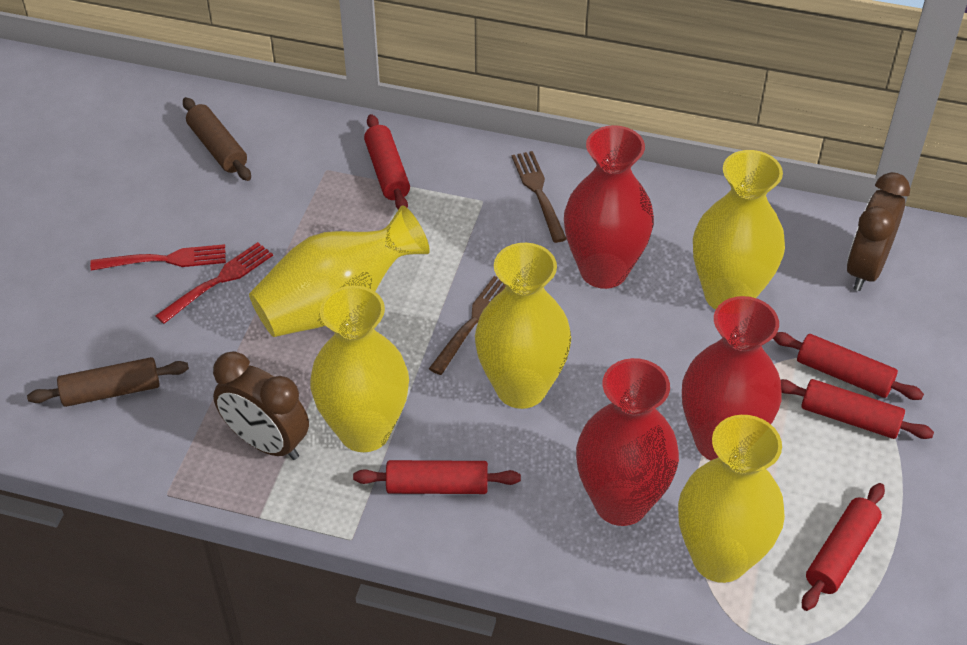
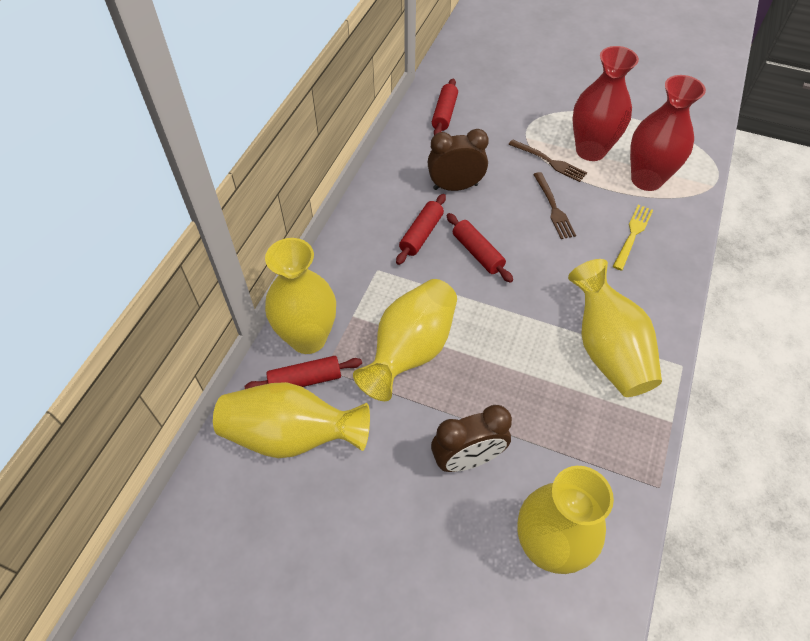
brown rolling pin: 2 -> 0
red fork: 2 -> 0
red rolling pin: 5 -> 4
red vase: 3 -> 2
yellow fork: 0 -> 1

